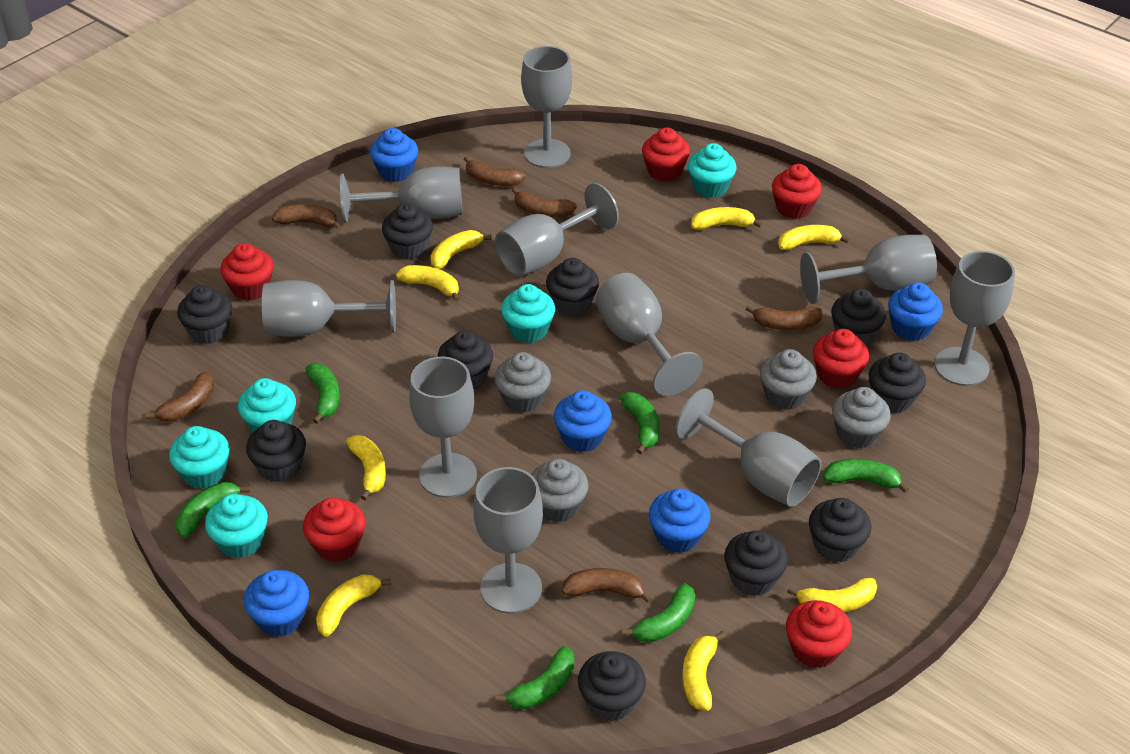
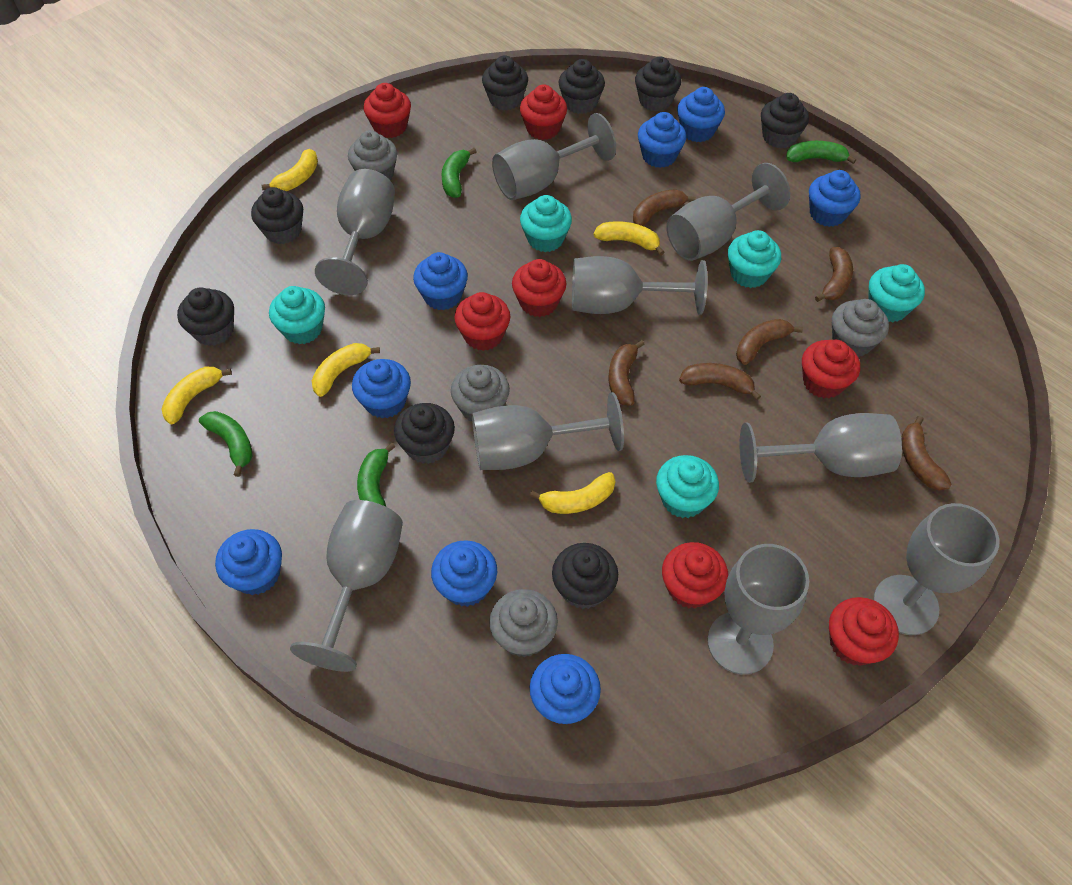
black cupcake: 10 -> 8
blue cupcake: 5 -> 8
green banana: 6 -> 4
grey goblet: 10 -> 9
red cupcake: 6 -> 7
yellow banana: 8 -> 5

